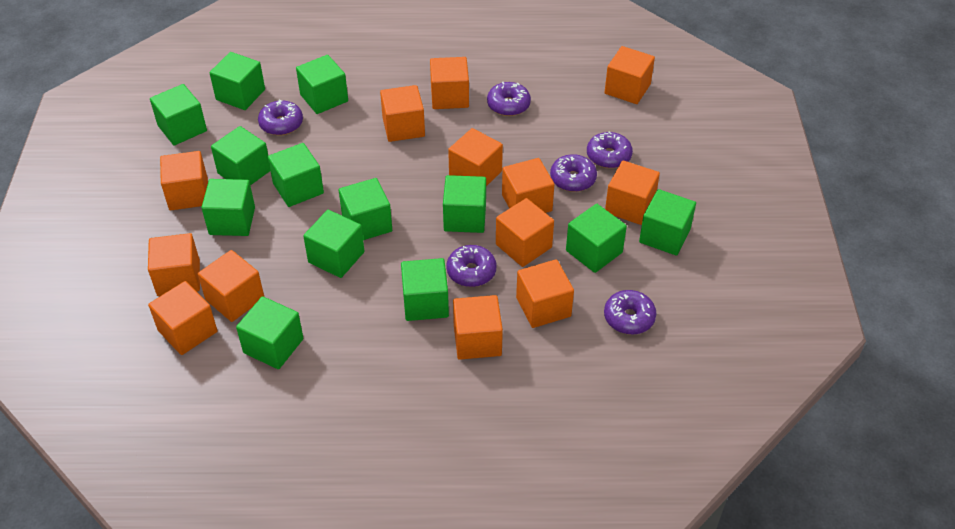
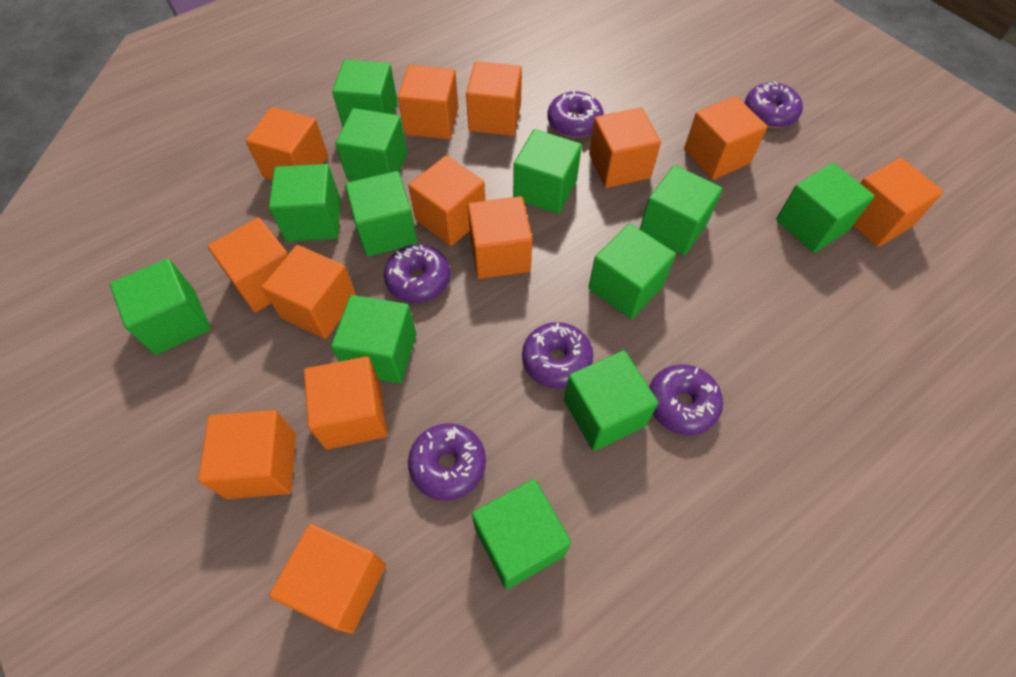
green cube: 13 -> 12

